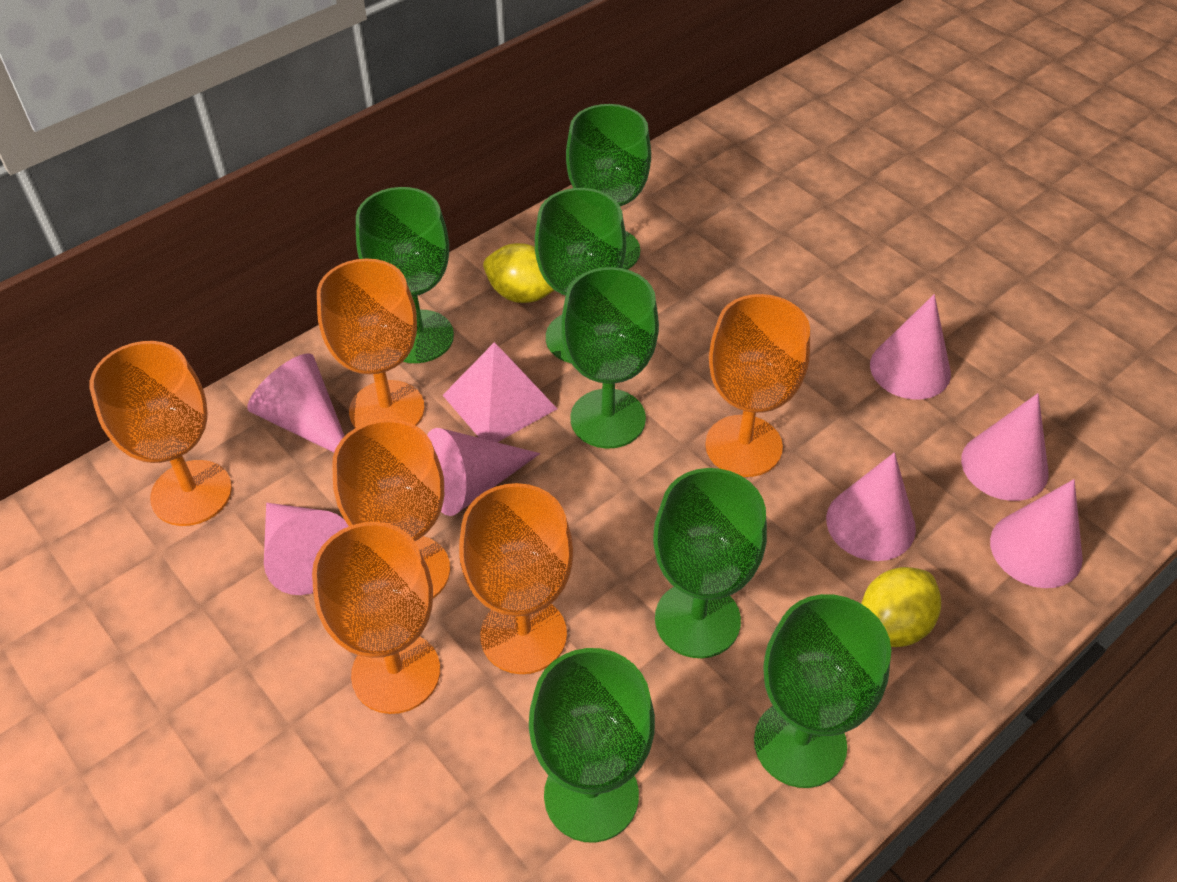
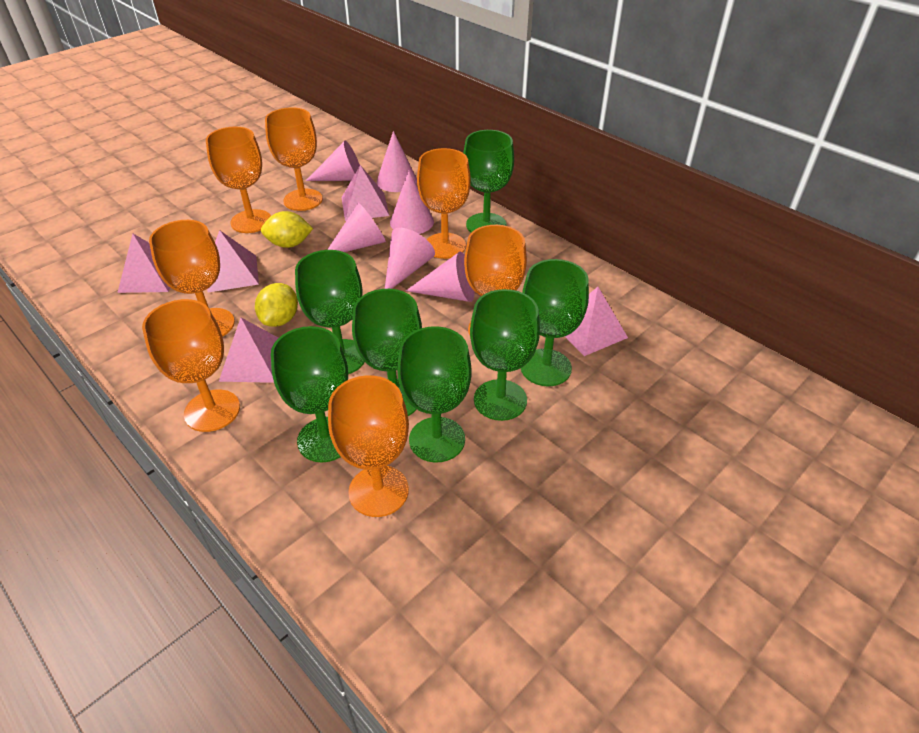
orange goblet: 6 -> 7
pink cone: 7 -> 6
pink pyramid: 1 -> 5

